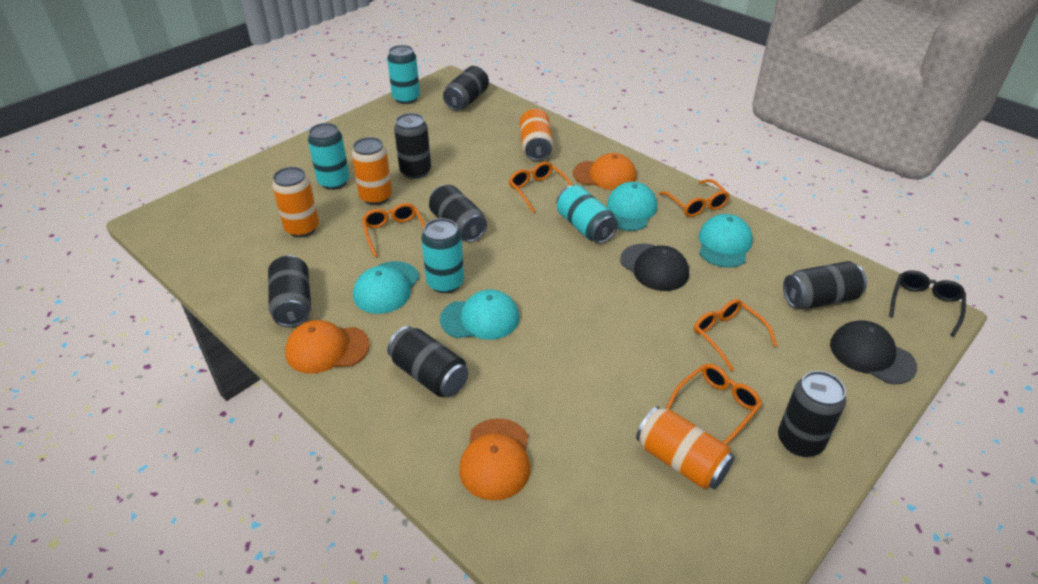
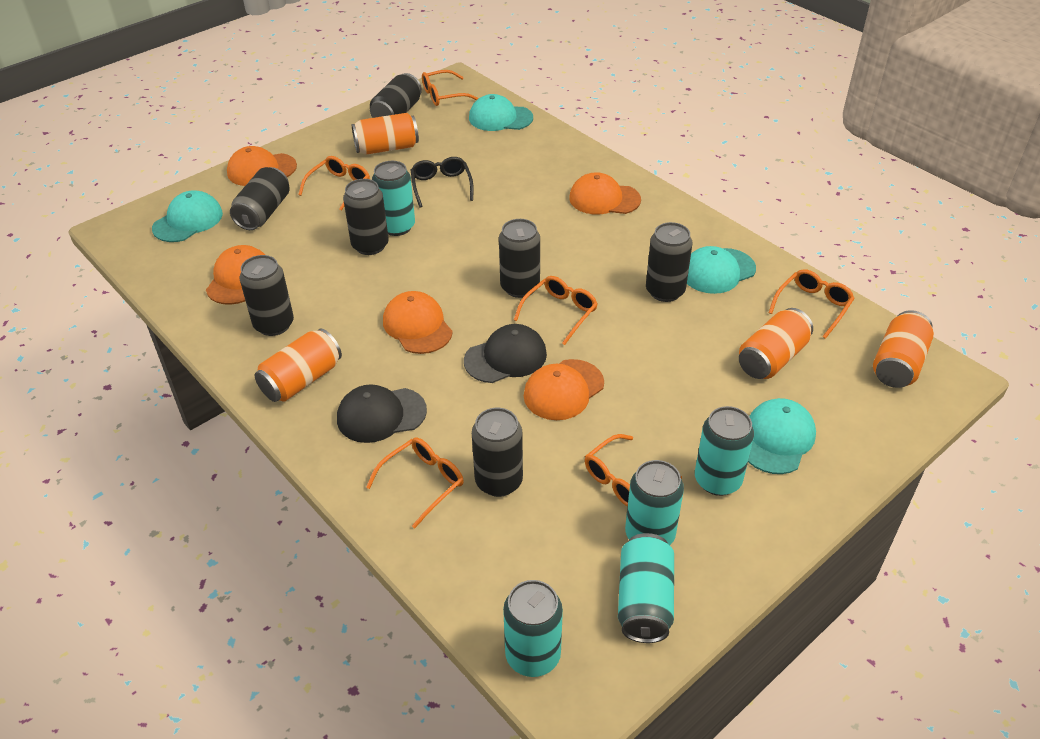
orange cap: 3 -> 5
orange glasses: 5 -> 6
turquoise can: 4 -> 5

